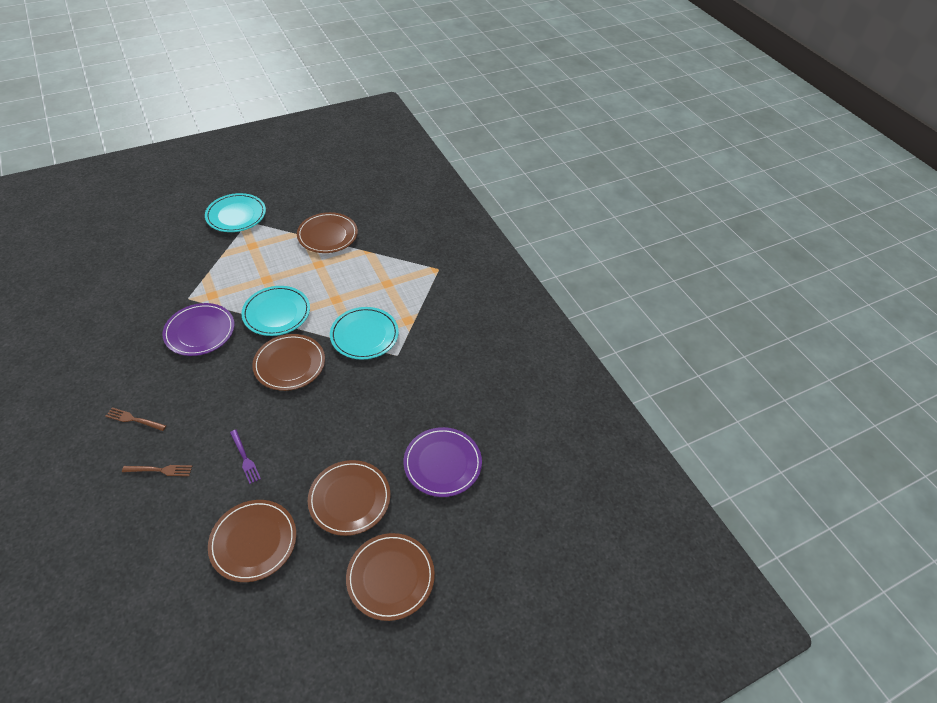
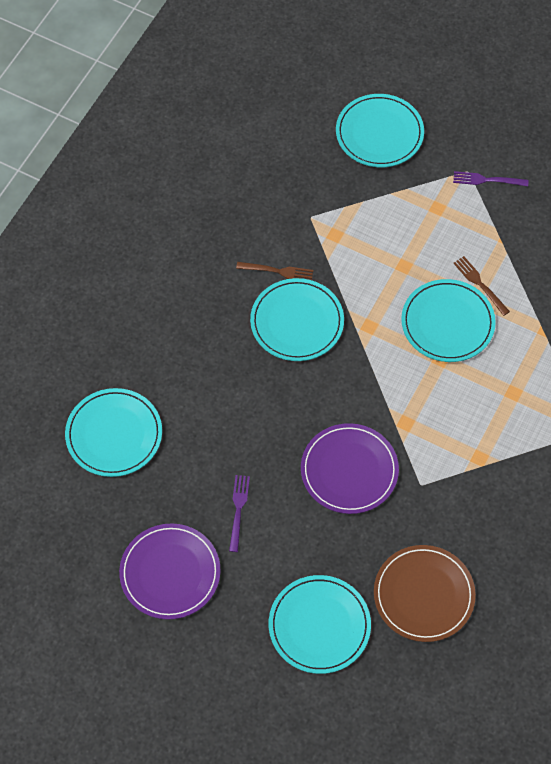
brown plate: 5 -> 1
purple fork: 1 -> 2
turquoise plate: 3 -> 5

